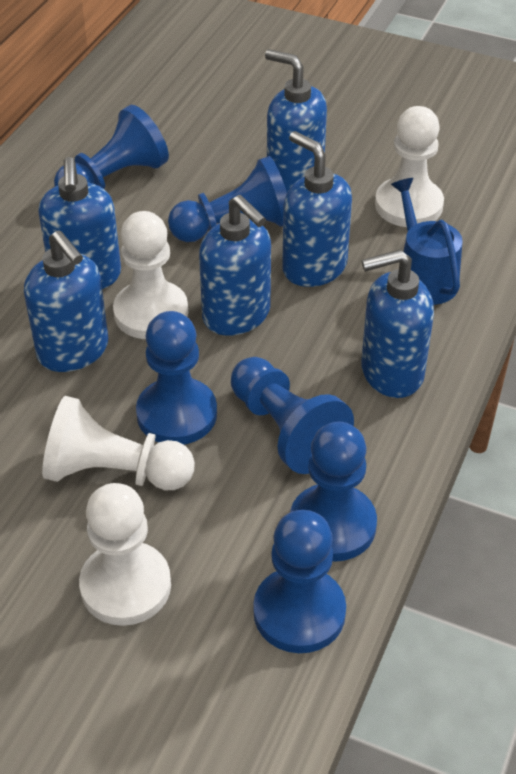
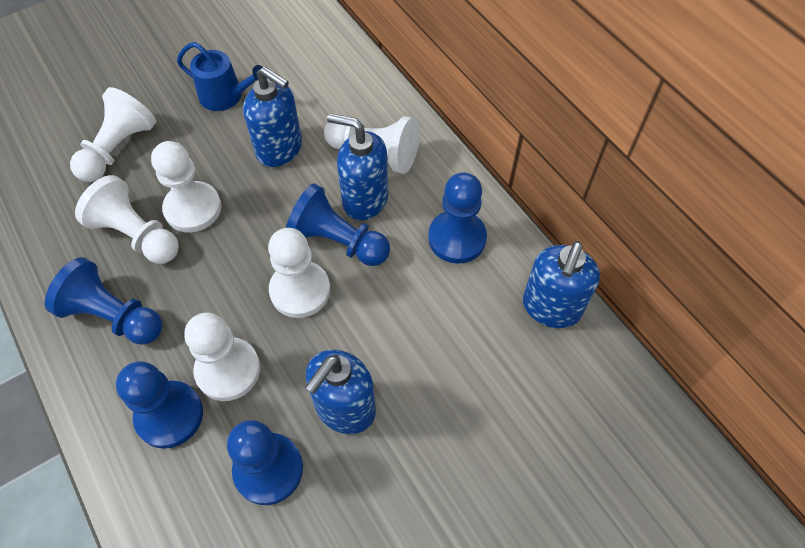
blue pawn: 6 -> 5
blue soap dispenser: 6 -> 4
white pawn: 4 -> 6

